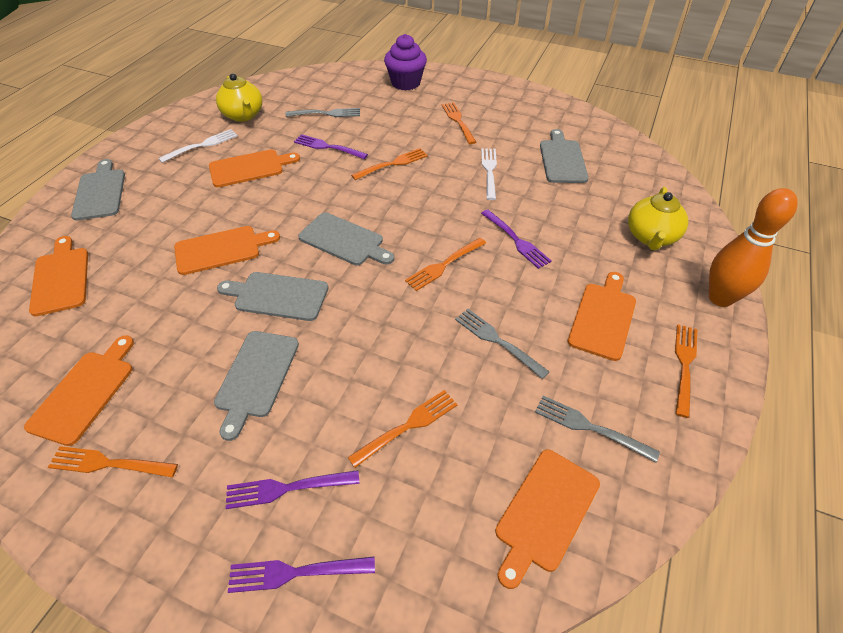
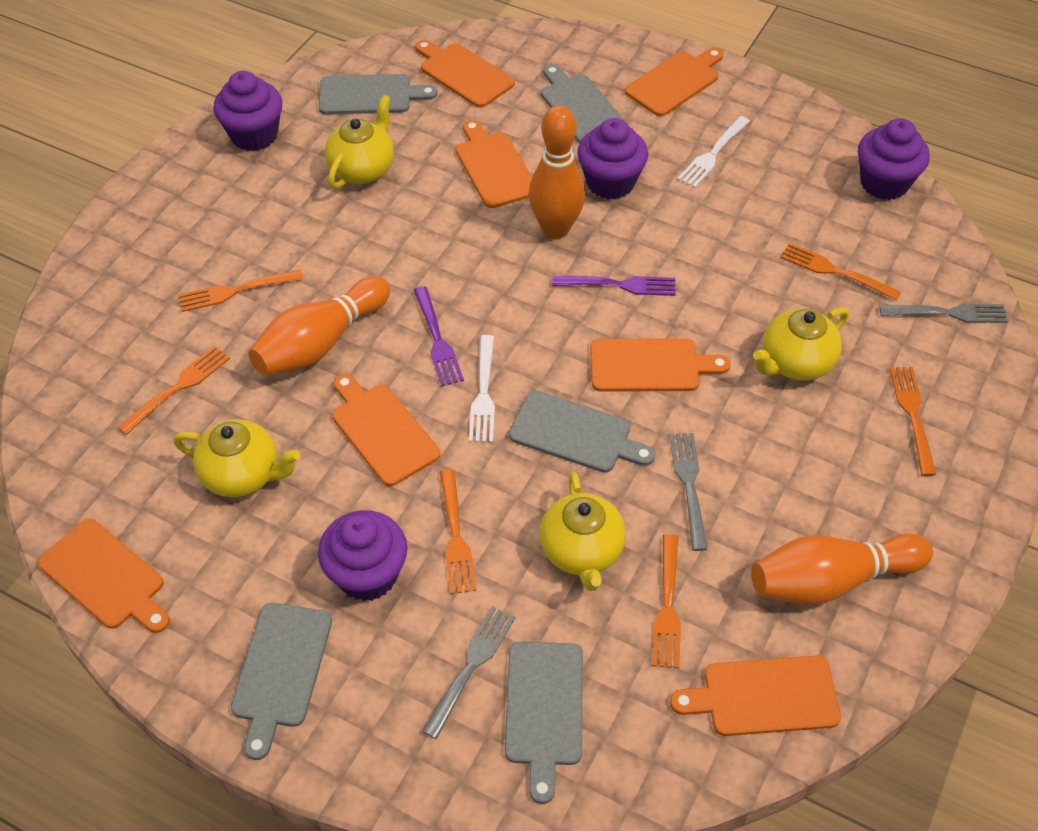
orange bowling pin: 1 -> 3
orange cutting board: 6 -> 7
purple cupcake: 1 -> 4
purple fork: 4 -> 2
yellow teapot: 2 -> 4

